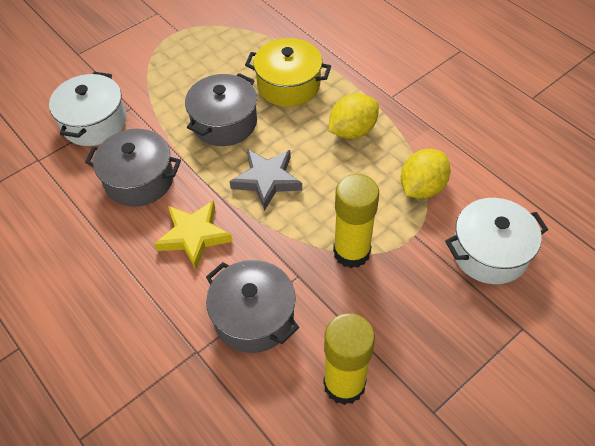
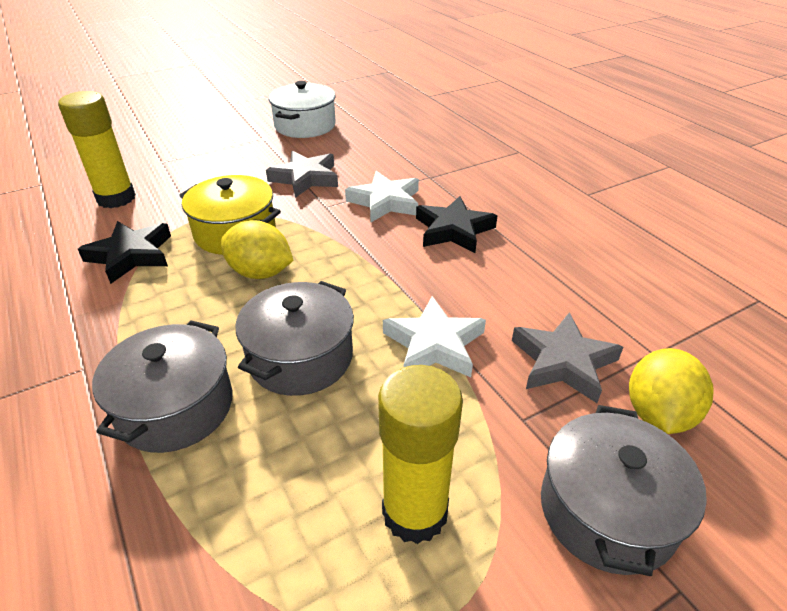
black star: 0 -> 2
grey star: 1 -> 2
white pot: 2 -> 1
white star: 0 -> 2
yellow star: 1 -> 0

